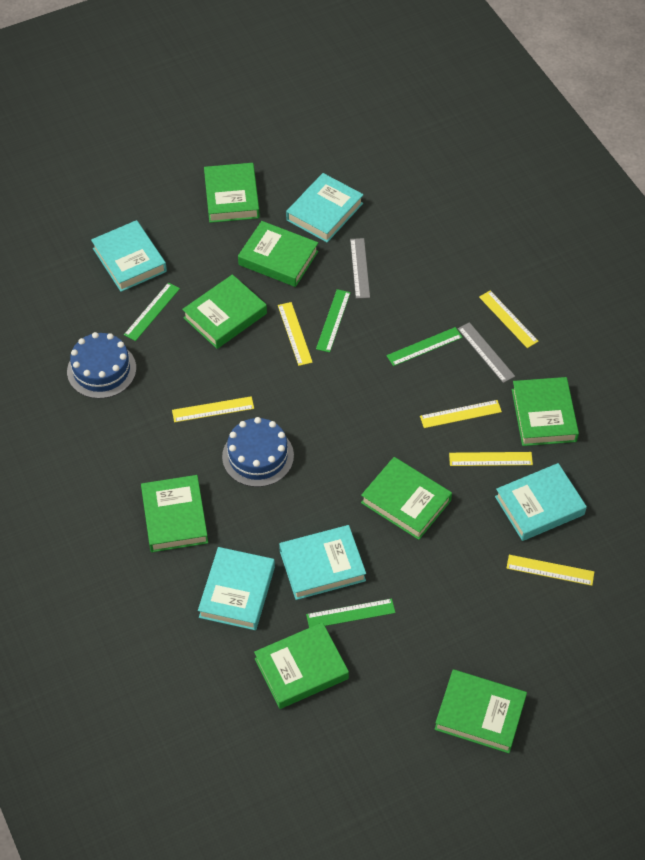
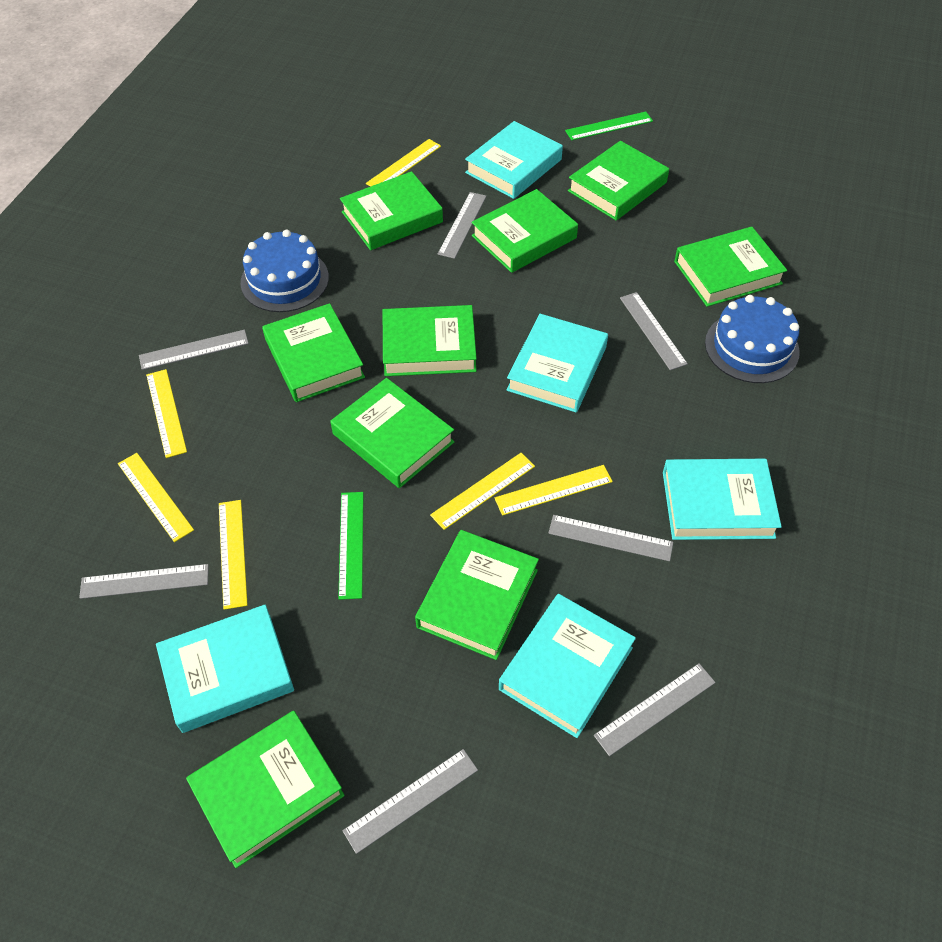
green book: 8 -> 9
green ruler: 4 -> 2
grey ruler: 2 -> 7

